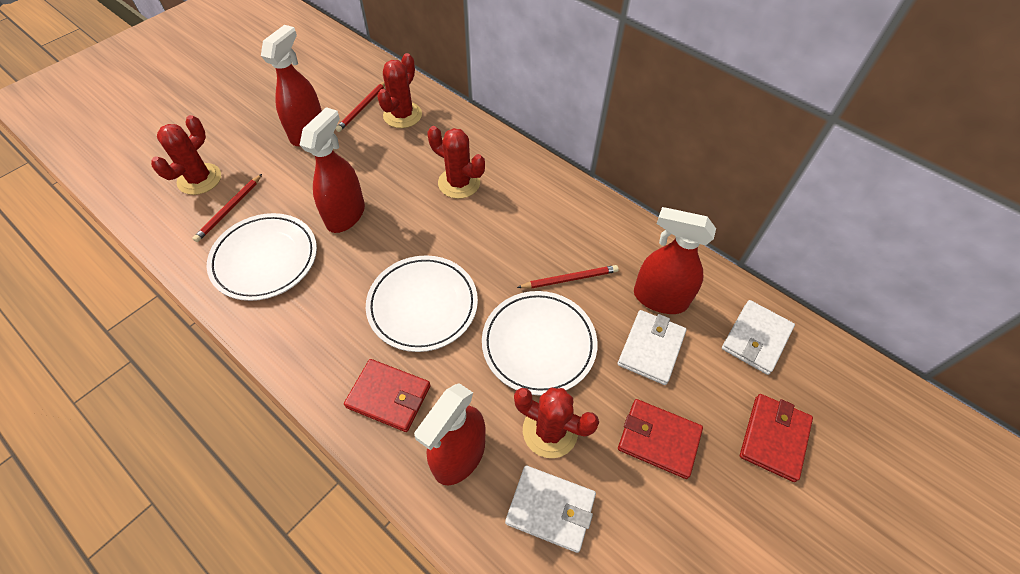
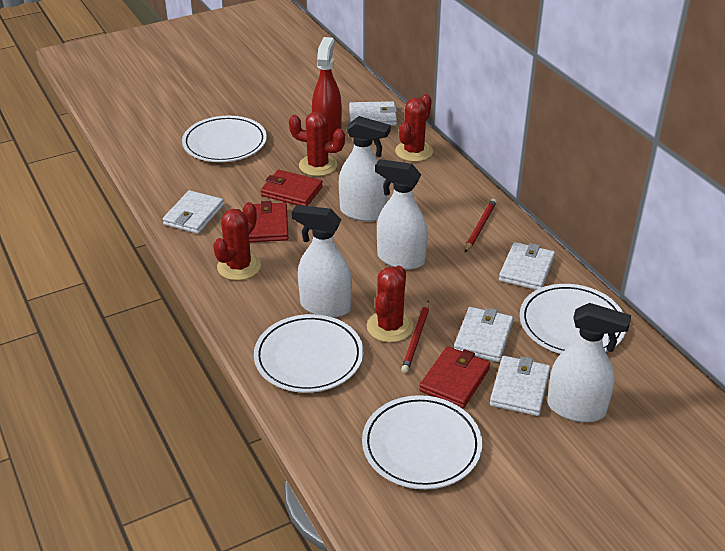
red pencil: 3 -> 2
red spray bottle: 4 -> 1
white plate: 3 -> 4
white spray bottle: 0 -> 4
white wallet: 3 -> 5

